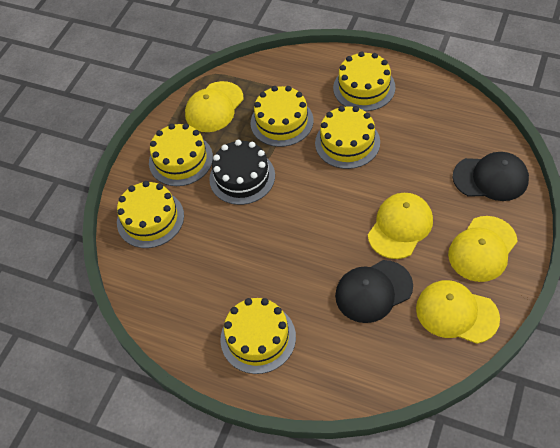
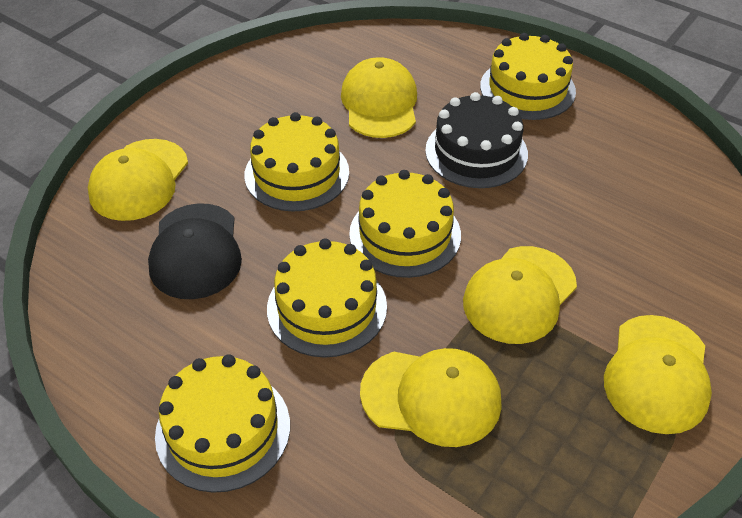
black cap: 2 -> 1
yellow cake: 6 -> 5
yellow cap: 4 -> 5

